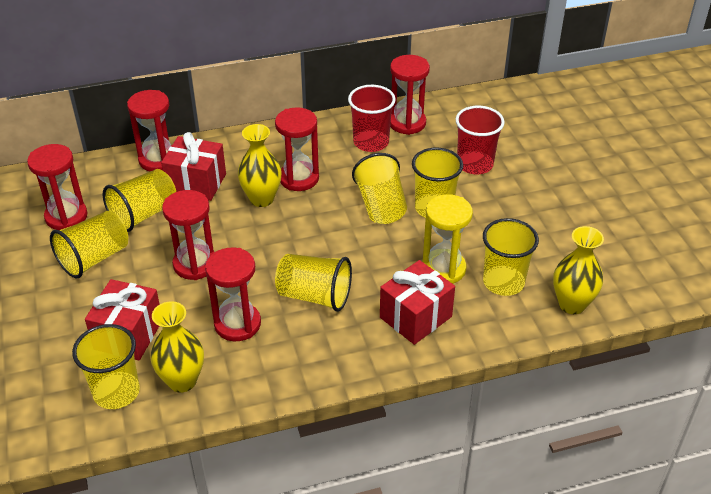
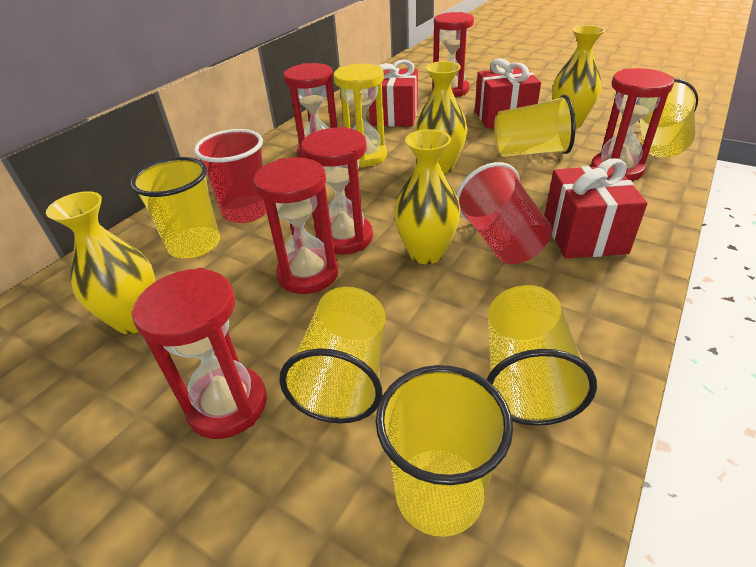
yellow cup: 7 -> 6
yellow vase: 3 -> 4

